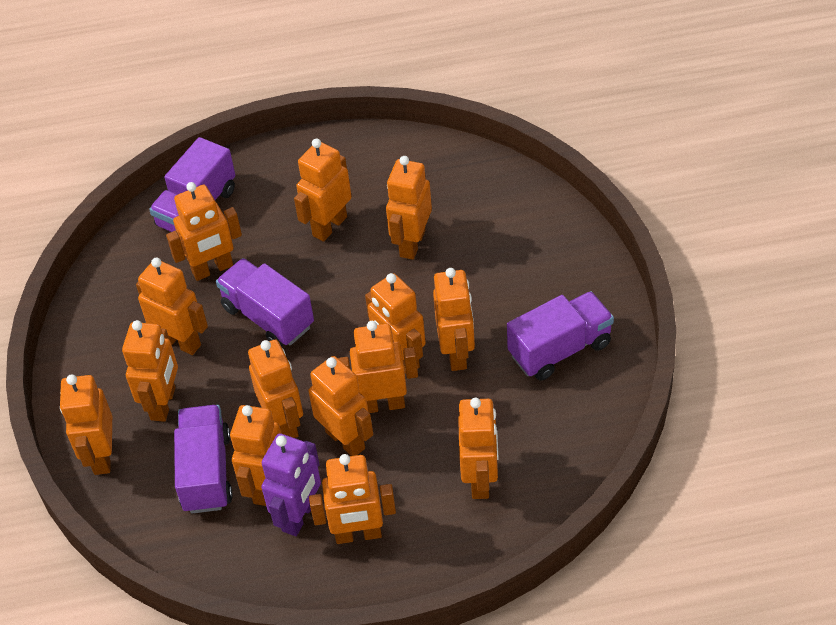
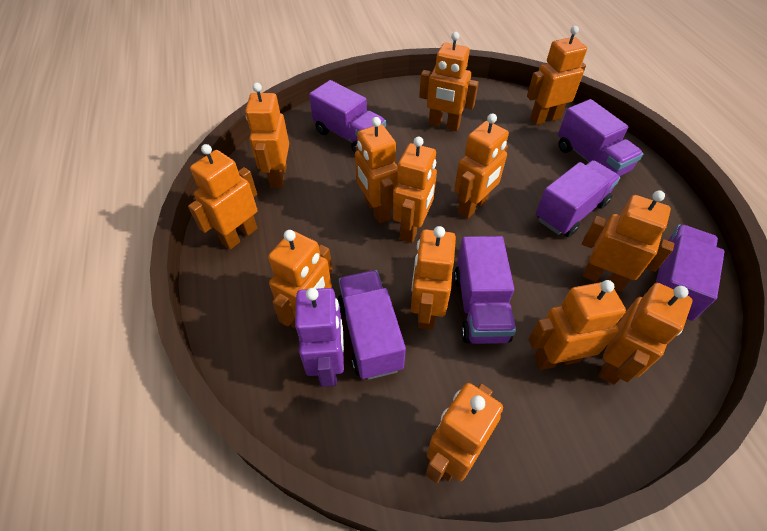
orange robot: 14 -> 13
purple truck: 4 -> 6

